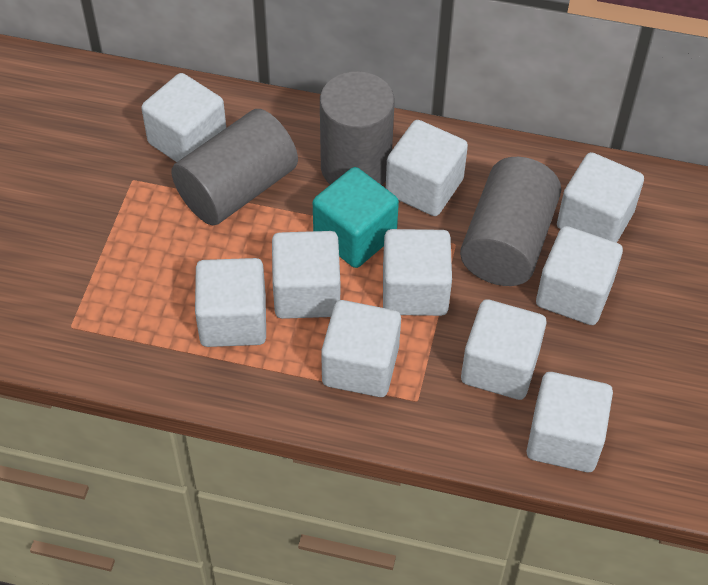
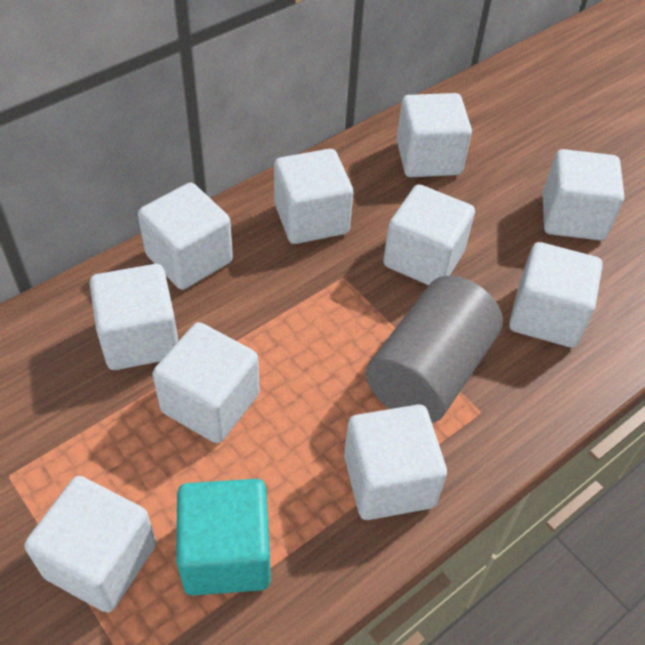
grey cylinder: 3 -> 1

